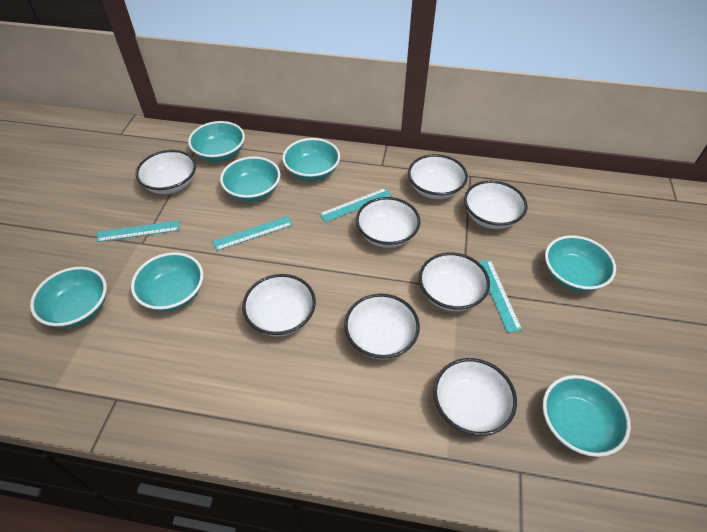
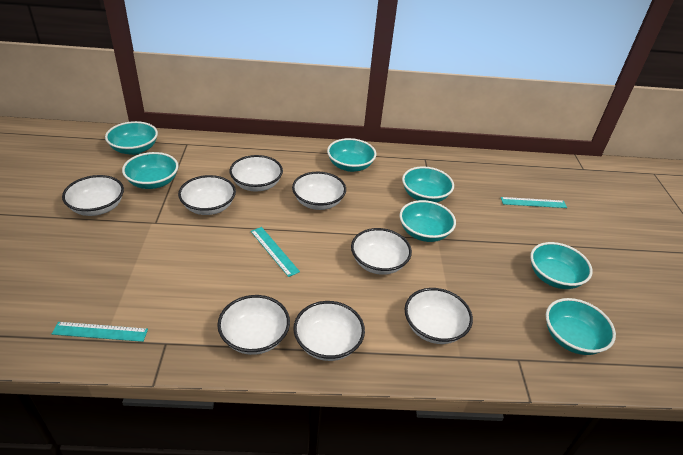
turquoise ruler: 4 -> 3

